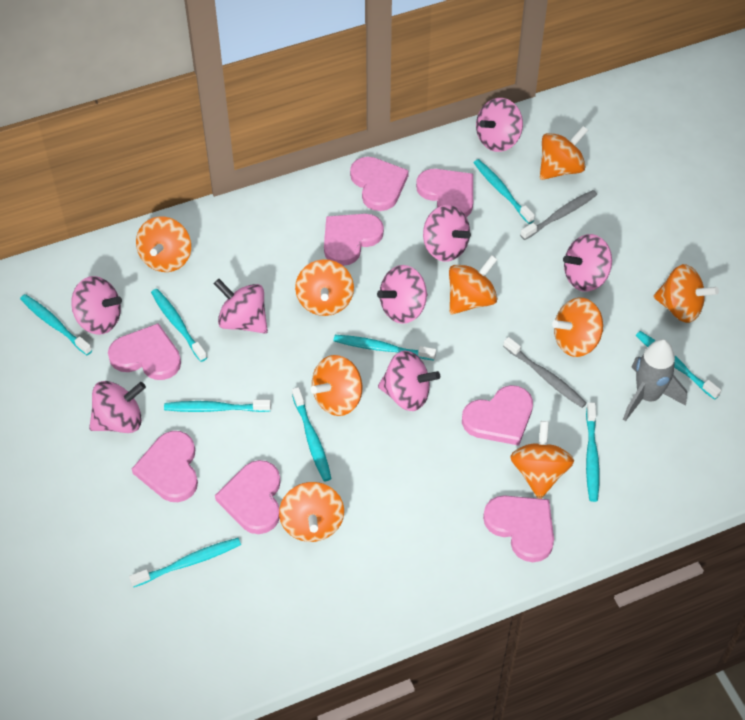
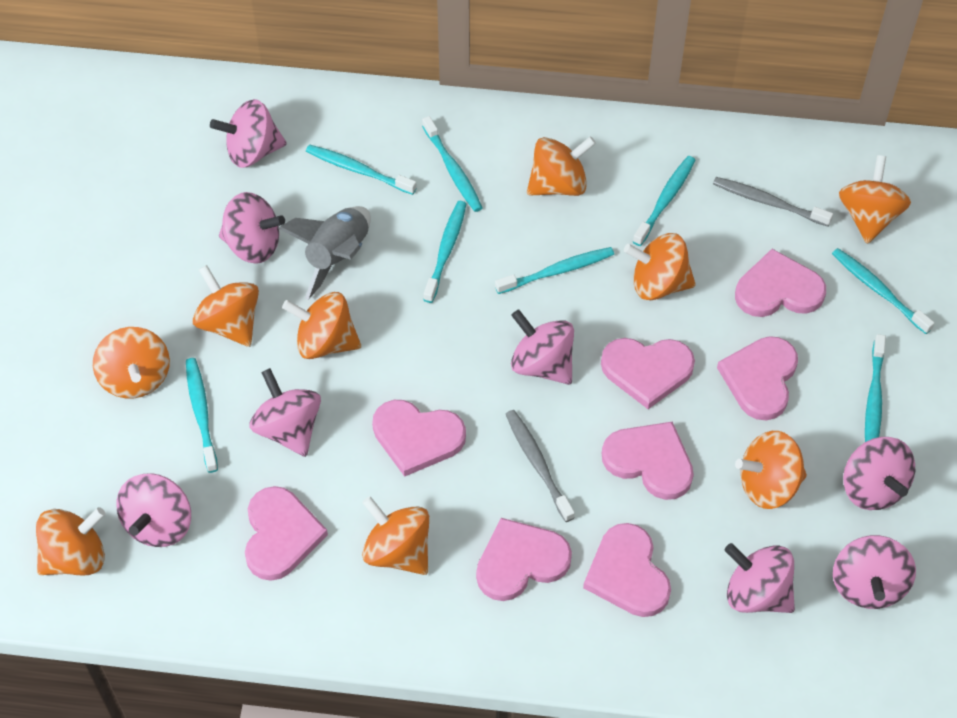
turquoise toothbrush: 9 -> 8

